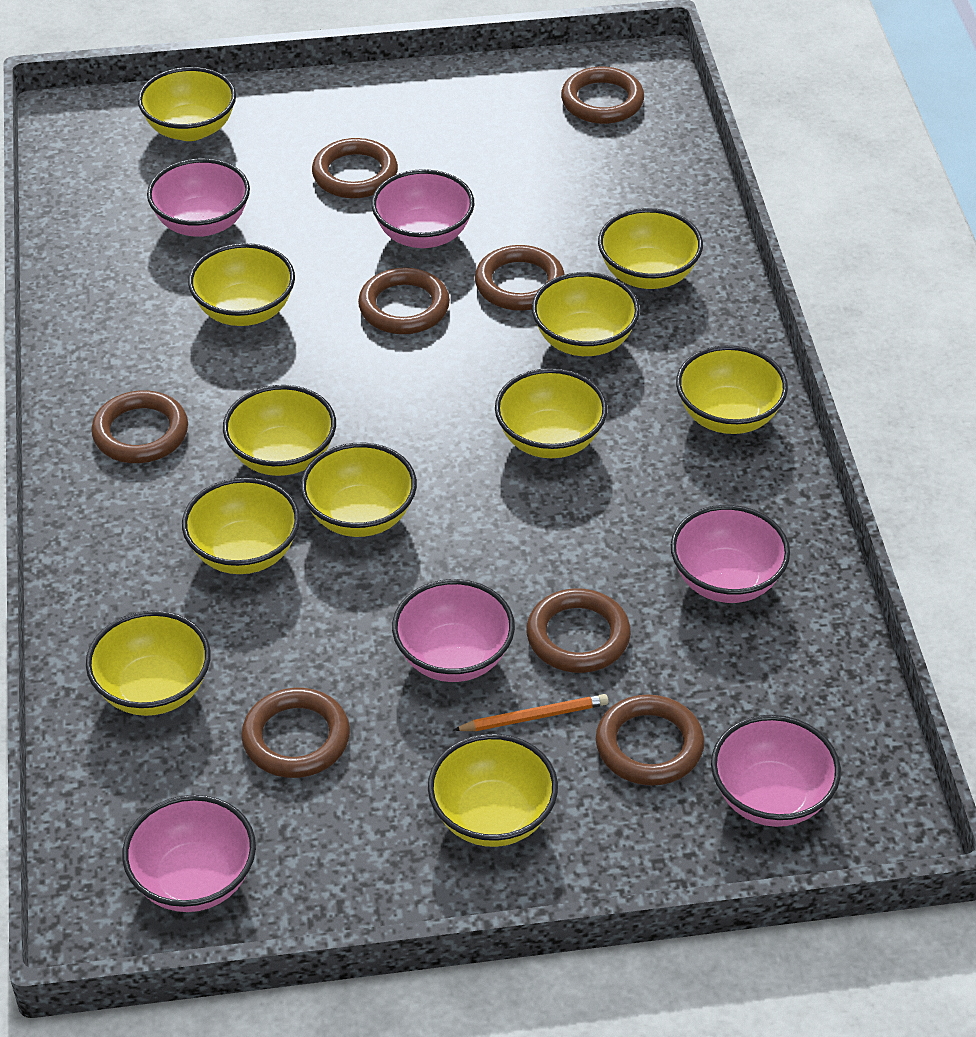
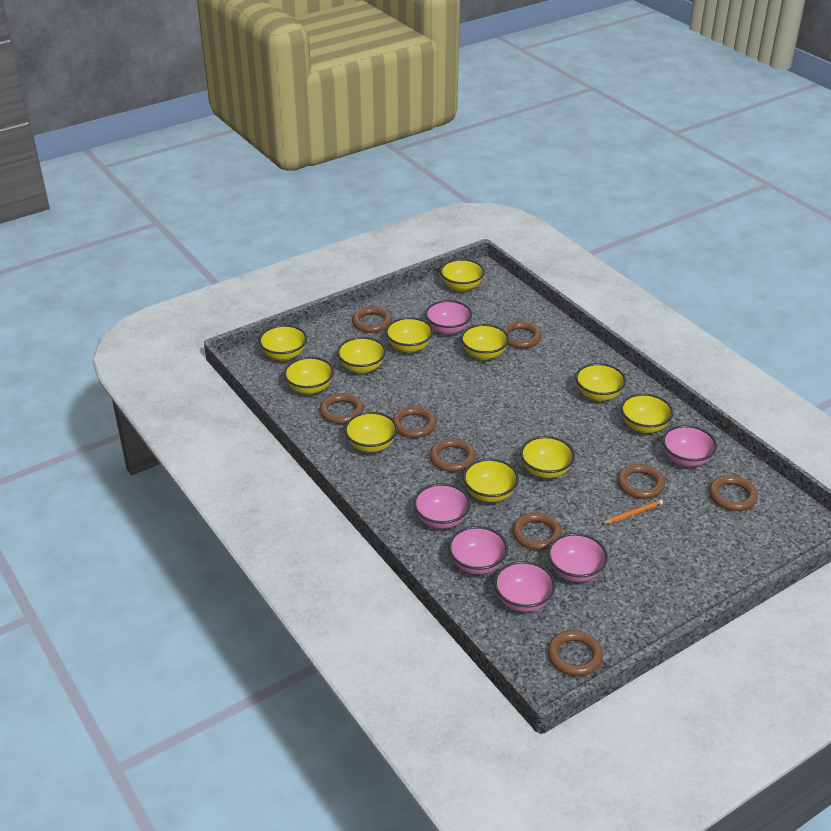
brown ring: 8 -> 9

